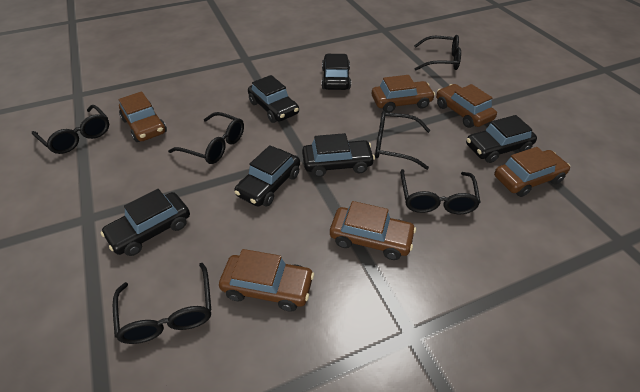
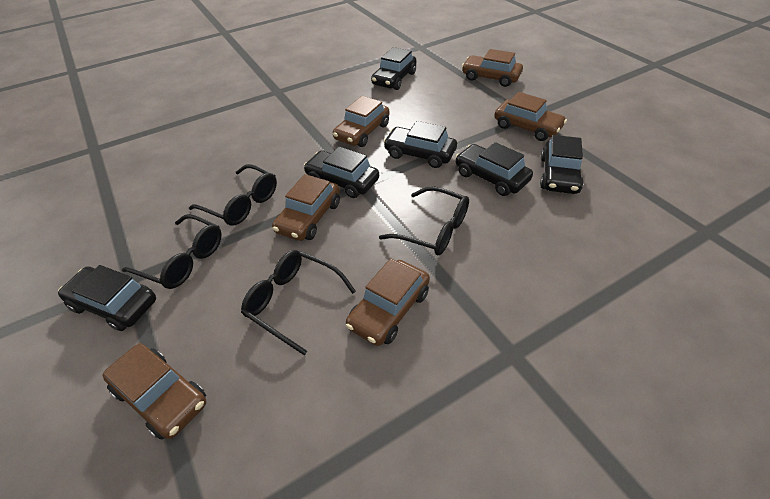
black glasses: 6 -> 4

